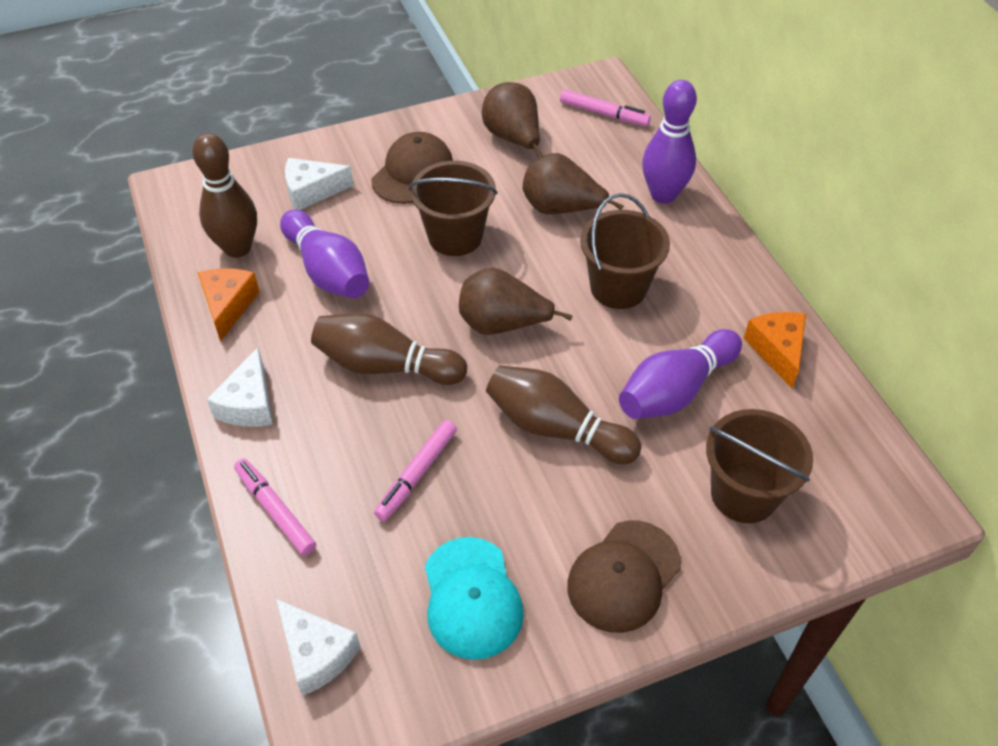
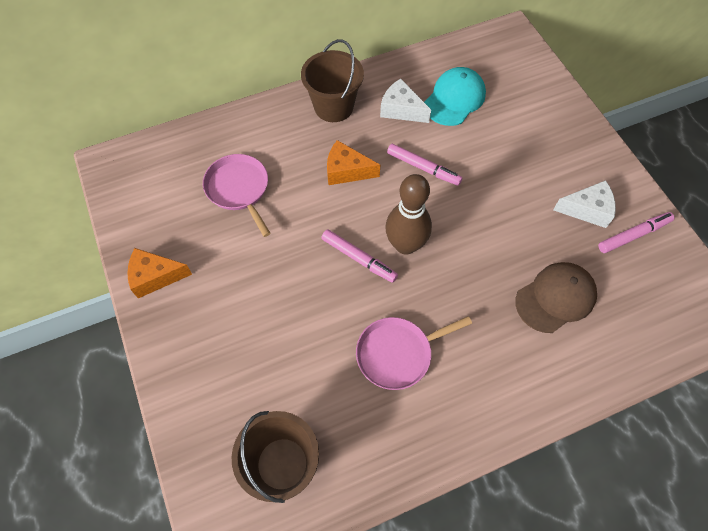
brown bowling pin: 3 -> 1
brown bucket: 3 -> 2
brown cap: 2 -> 1
brown pear: 3 -> 0
pink pan: 0 -> 2
purple bowling pin: 3 -> 0
white cheese: 3 -> 2

